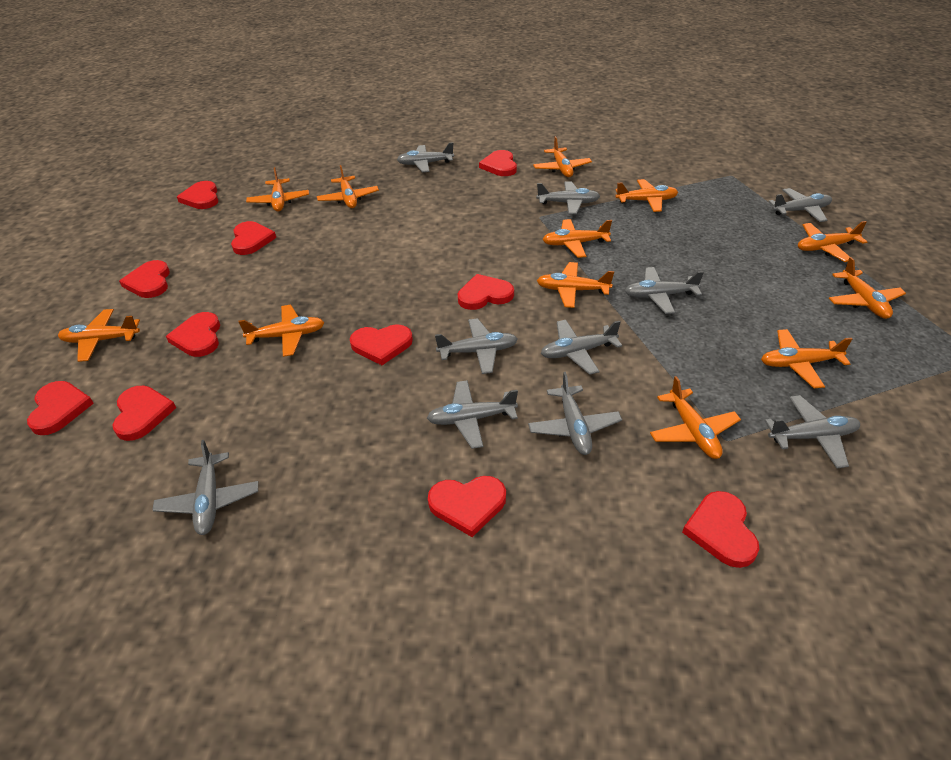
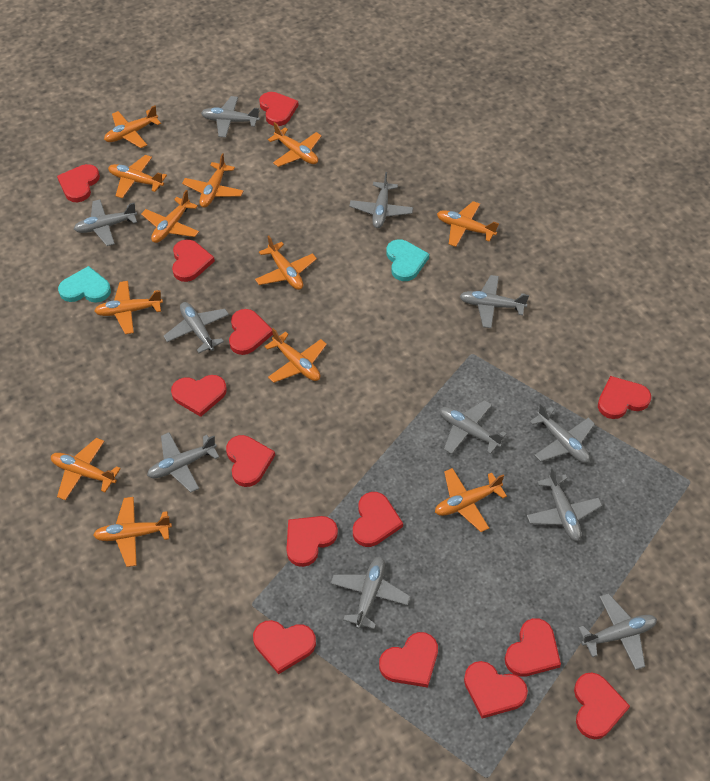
grey plane: 10 -> 11
red heart: 11 -> 14
turquoise heart: 0 -> 2

